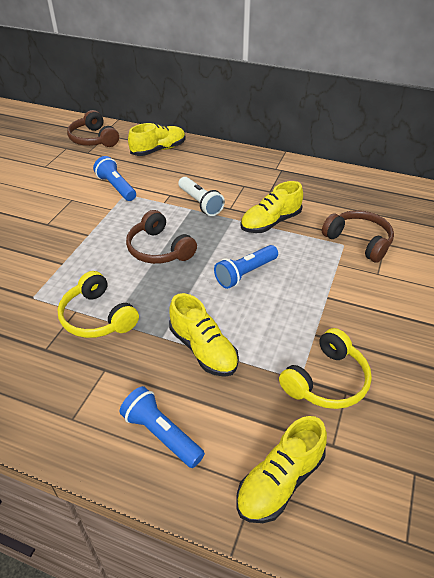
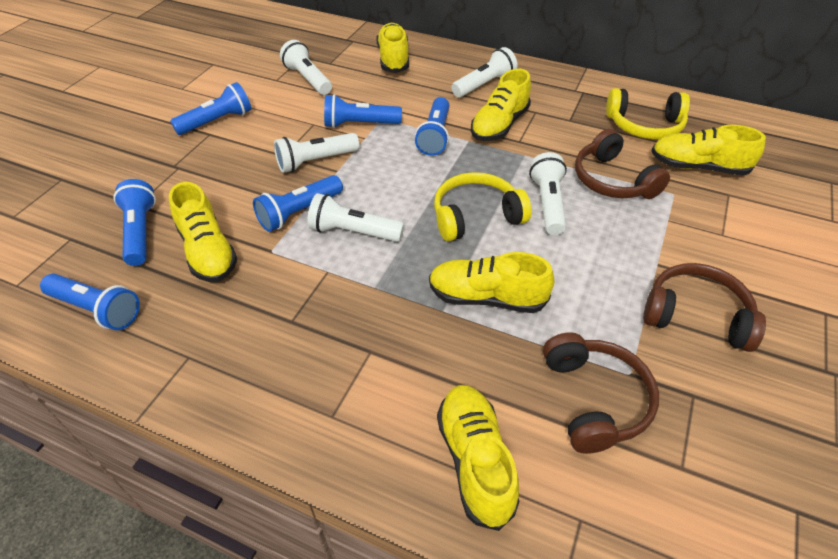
blue flashlight: 3 -> 6
white flashlight: 1 -> 5
yellow shoe: 4 -> 6

